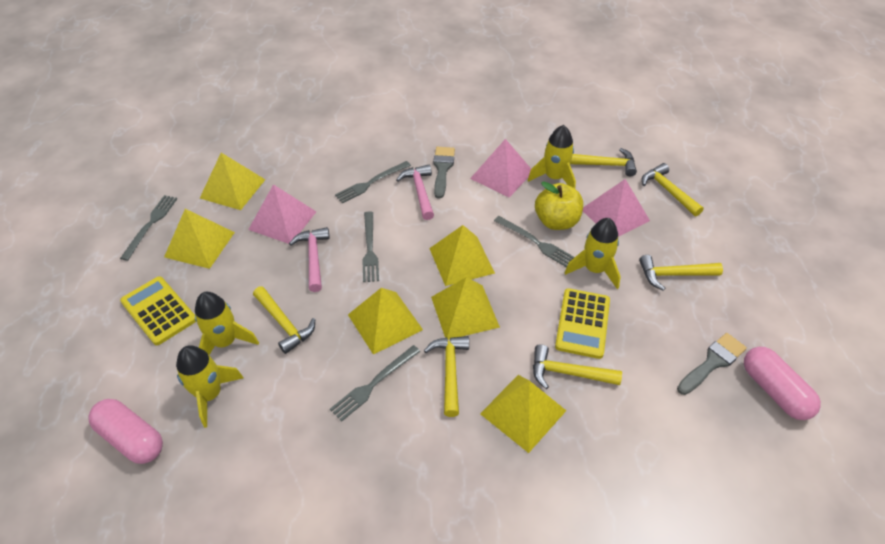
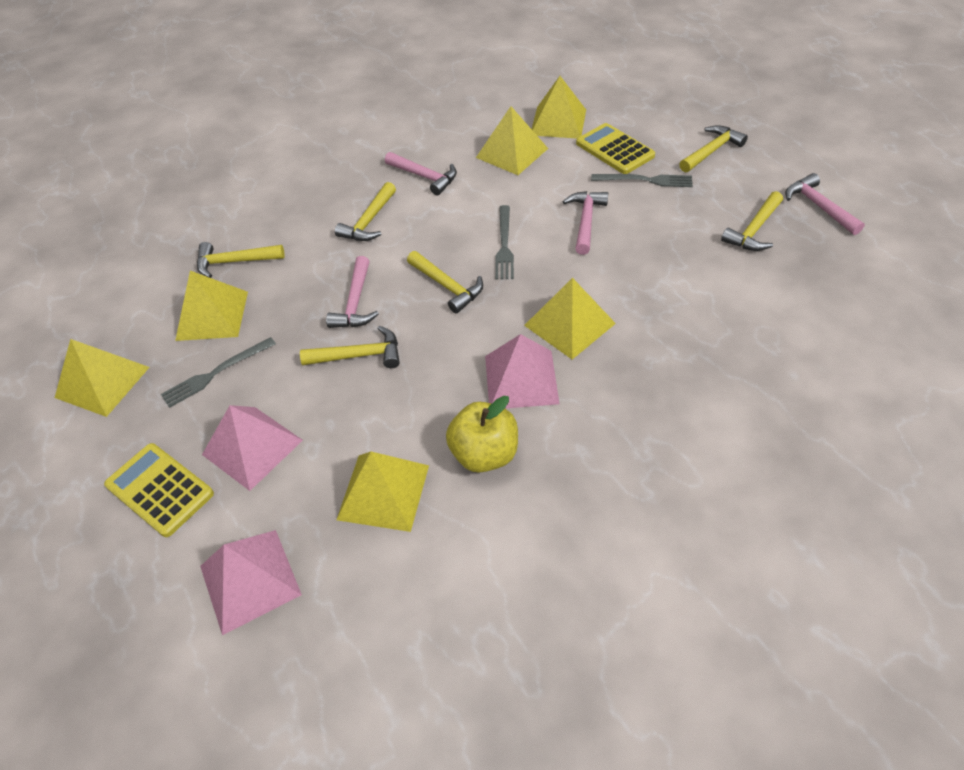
grey brush: 2 -> 0
grey fork: 5 -> 3
pink capsule: 2 -> 0
pink hammer: 2 -> 4
yellow rocket: 4 -> 0

